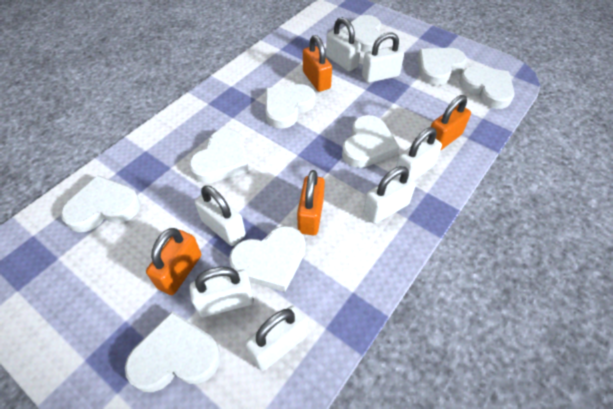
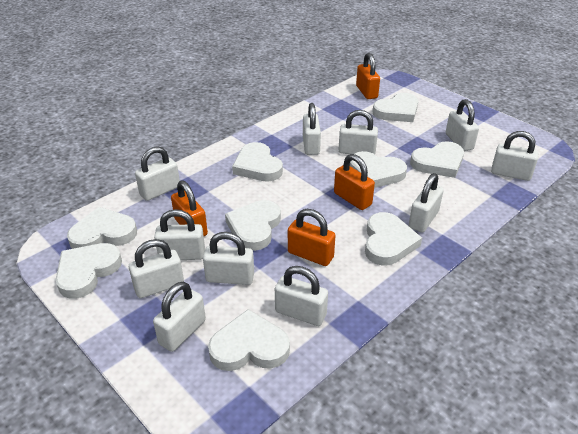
white padlock: 7 -> 11

